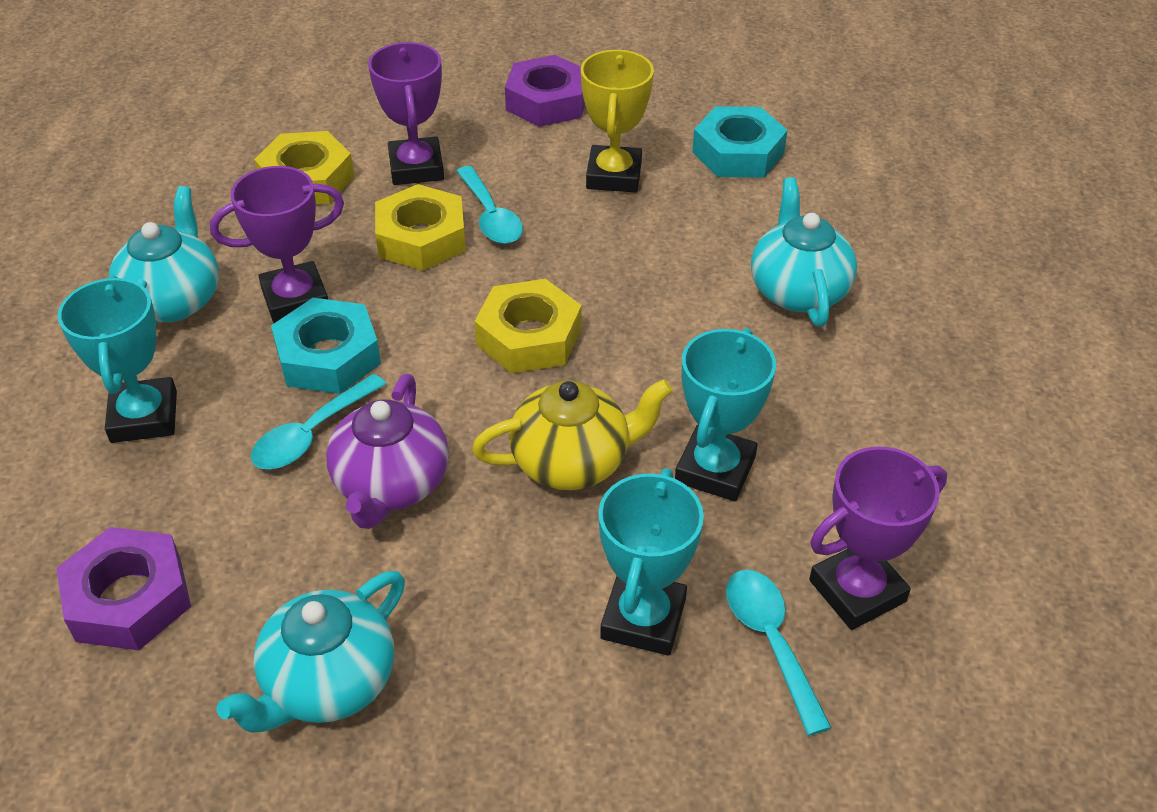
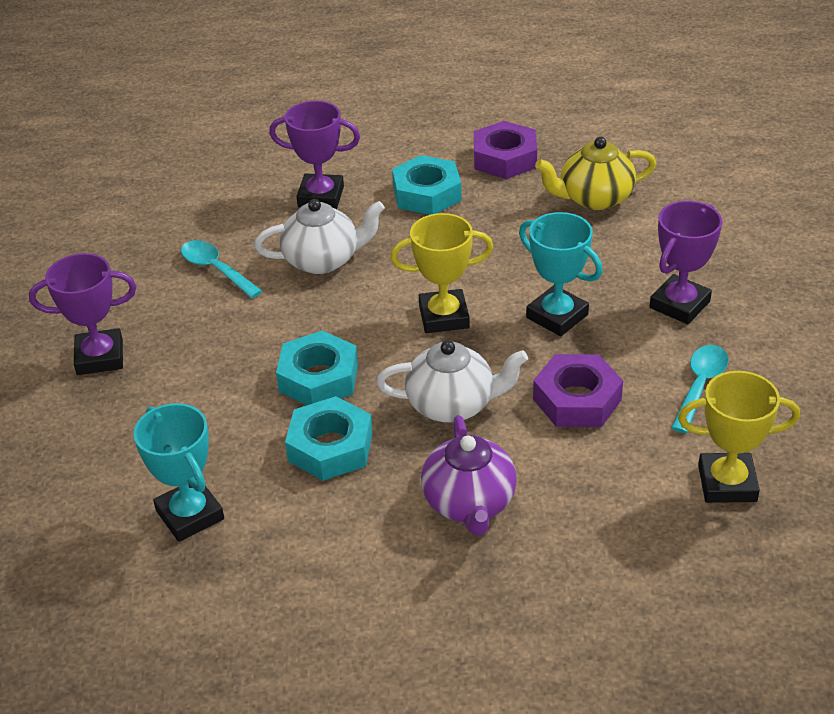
turquoise nut: 2 -> 3
turquoise spoon: 3 -> 2
turquoise teapot: 3 -> 0
turquoise trophy: 3 -> 2
white teapot: 0 -> 2
yellow nut: 3 -> 0
yellow trophy: 1 -> 2

